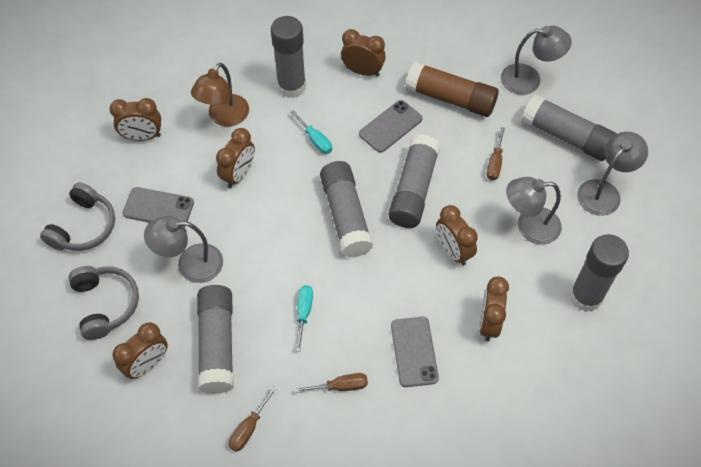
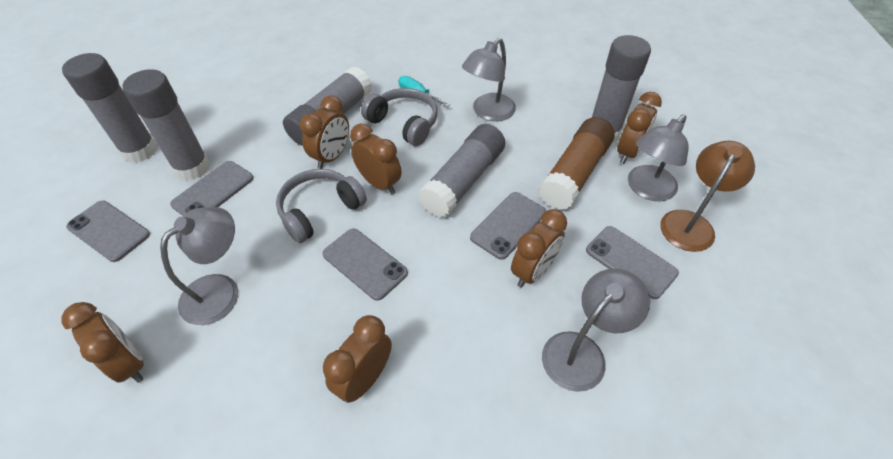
brown screwdriver: 3 -> 0
grey glue stick: 6 -> 5
grey phone: 3 -> 5
turquoise screwdriver: 2 -> 1

